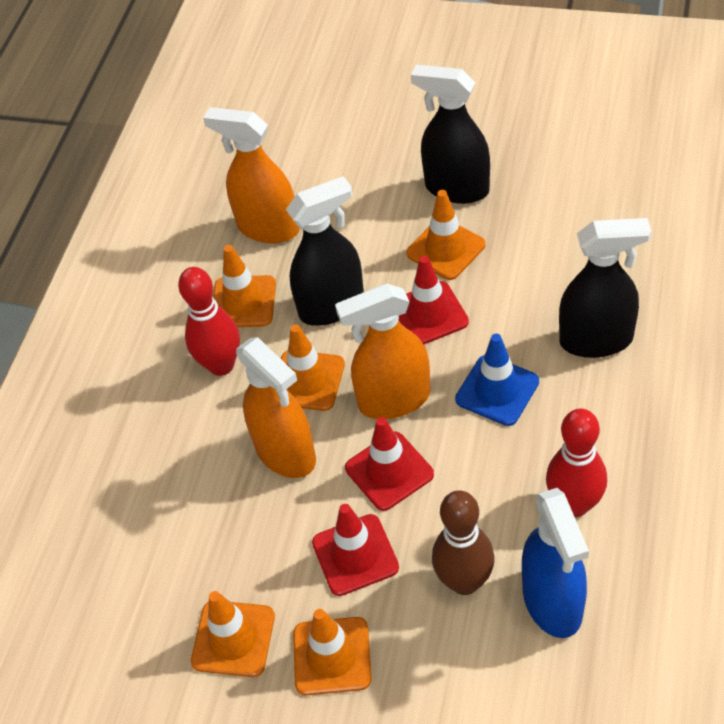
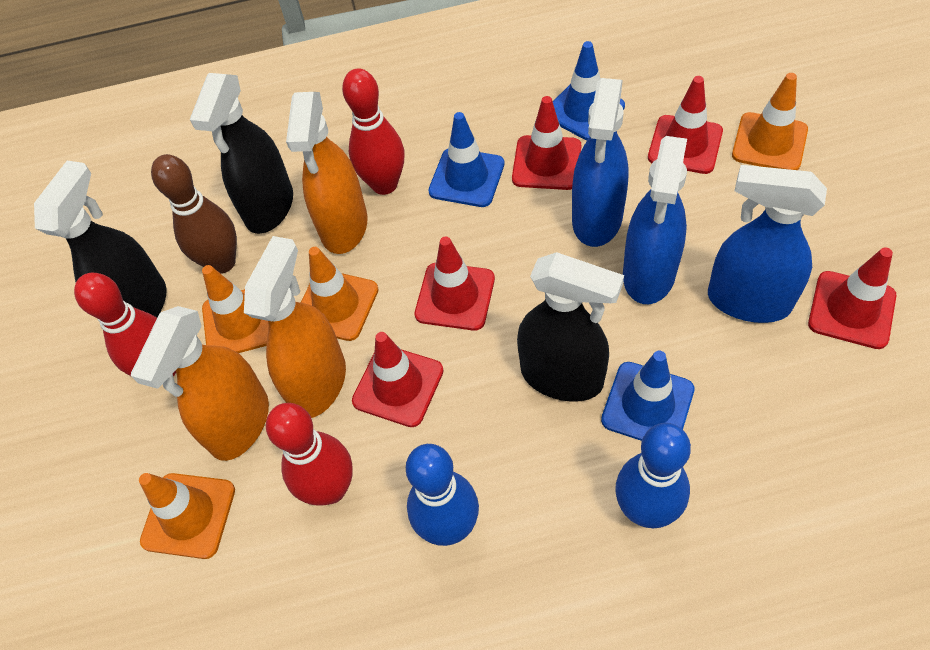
blue bowling pin: 0 -> 2
blue spray bottle: 1 -> 3
blue traffic cone: 1 -> 3
orange traffic cone: 5 -> 4
red bowling pin: 2 -> 3
red traffic cone: 3 -> 5

